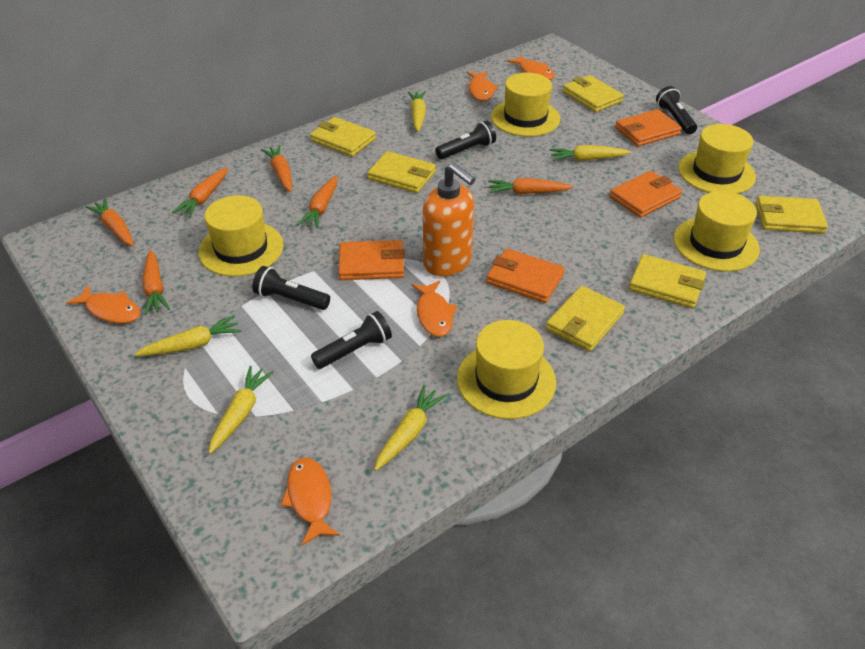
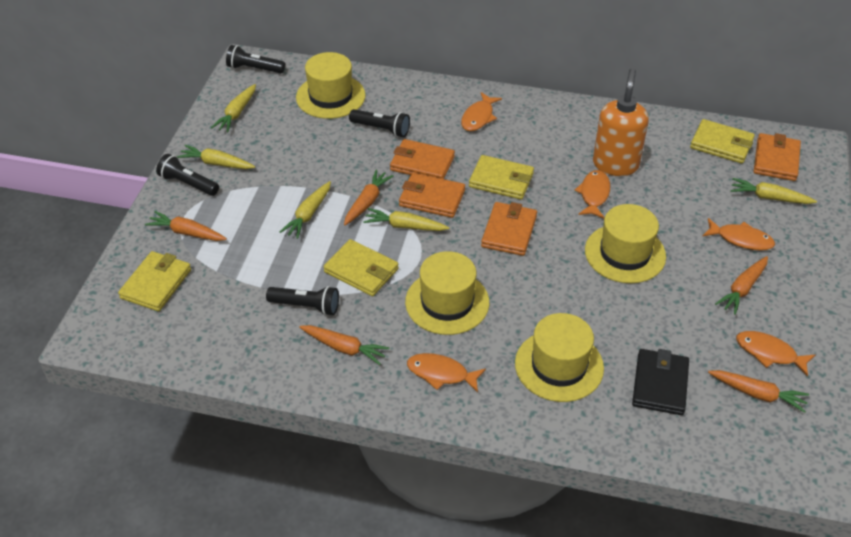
black wallet: 0 -> 1
orange carrot: 6 -> 5
yellow hat: 5 -> 4
yellow wallet: 6 -> 4

